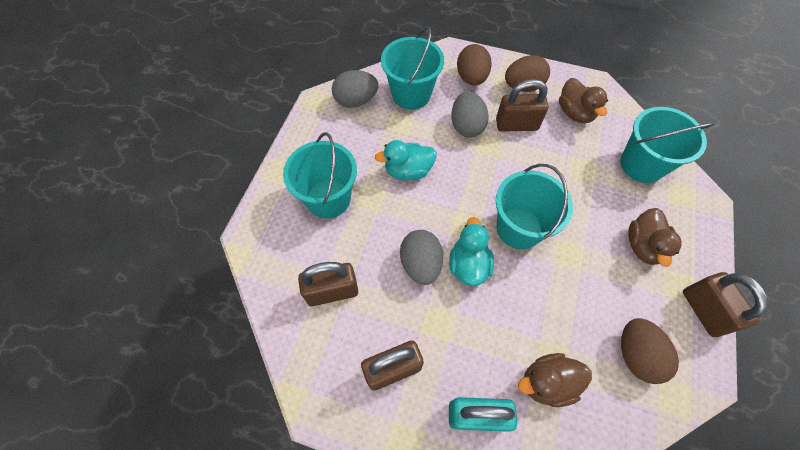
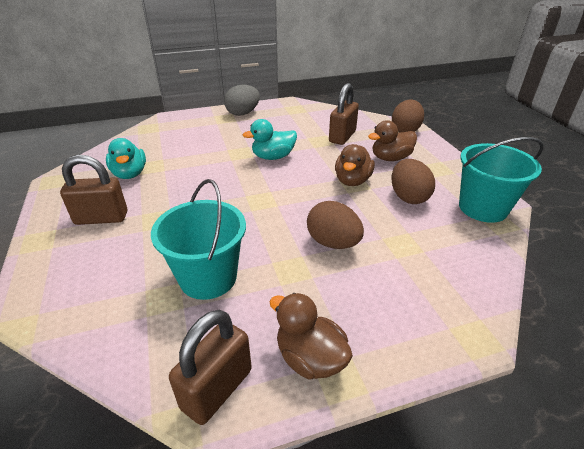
brown padlock: 4 -> 3
grey egg: 3 -> 1
turquoise bucket: 4 -> 2
turquoise padlock: 1 -> 0

